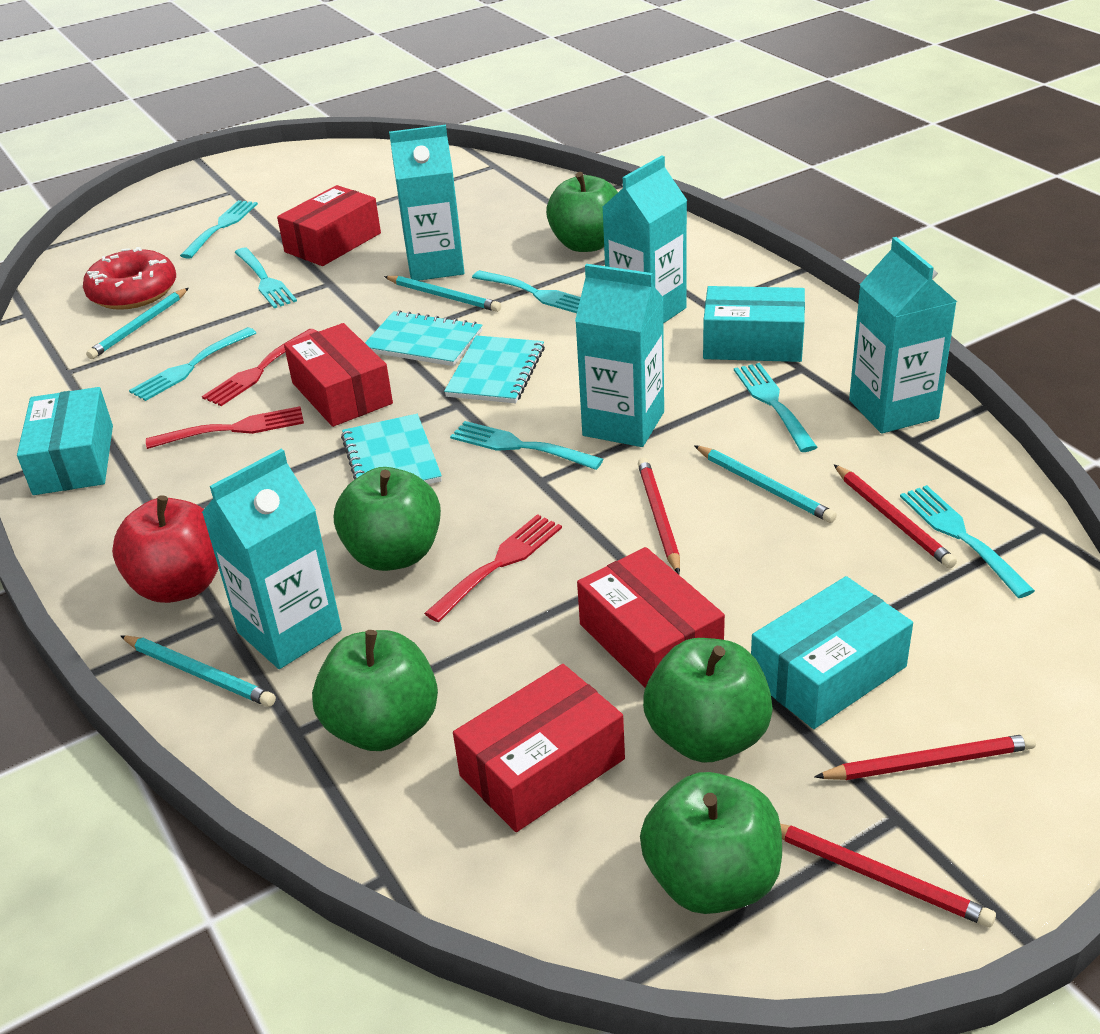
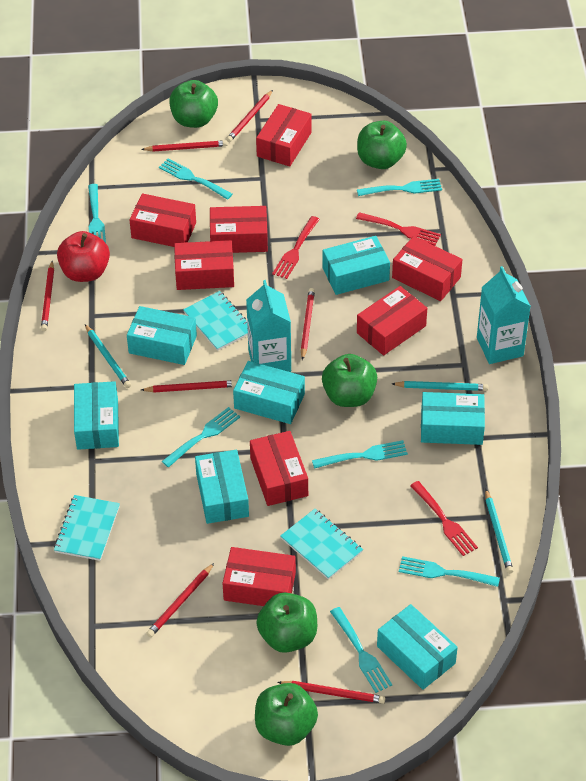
red box: 4 -> 8
red donut: 1 -> 0
red pencil: 4 -> 7
turquoise box: 3 -> 7
turquoise carton: 5 -> 2
turquoise pencil: 4 -> 3

